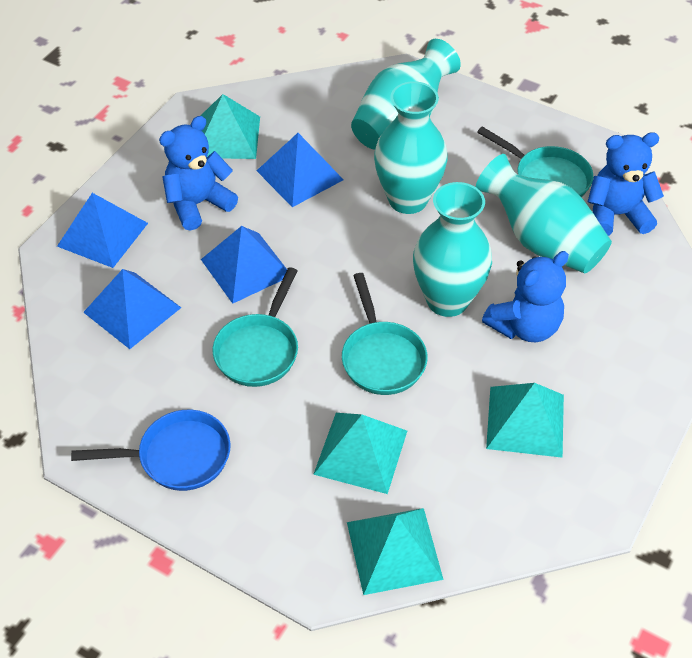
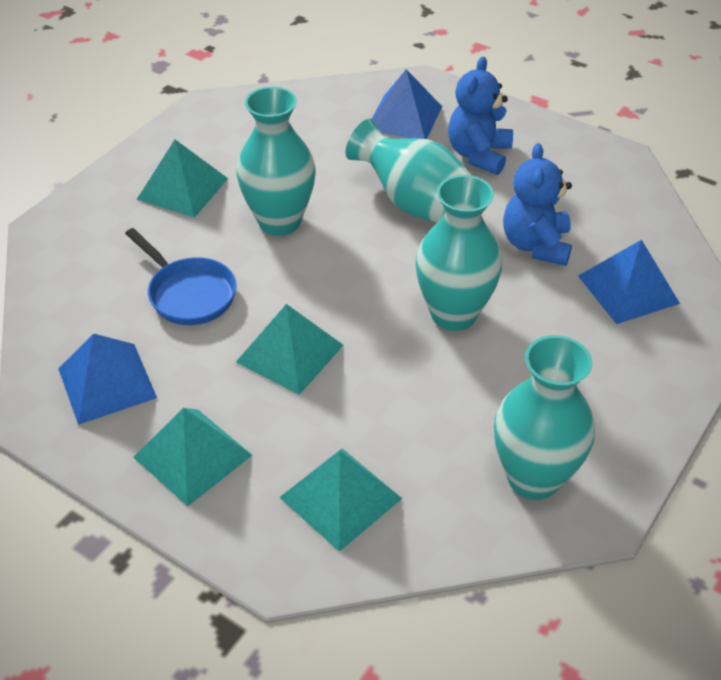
blue pyramid: 4 -> 3
blue teddy bear: 3 -> 2
turquoise pan: 3 -> 0

